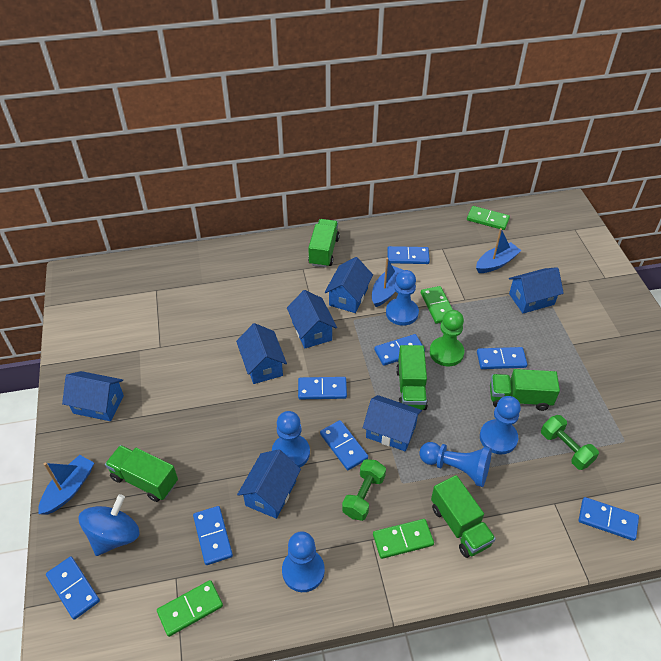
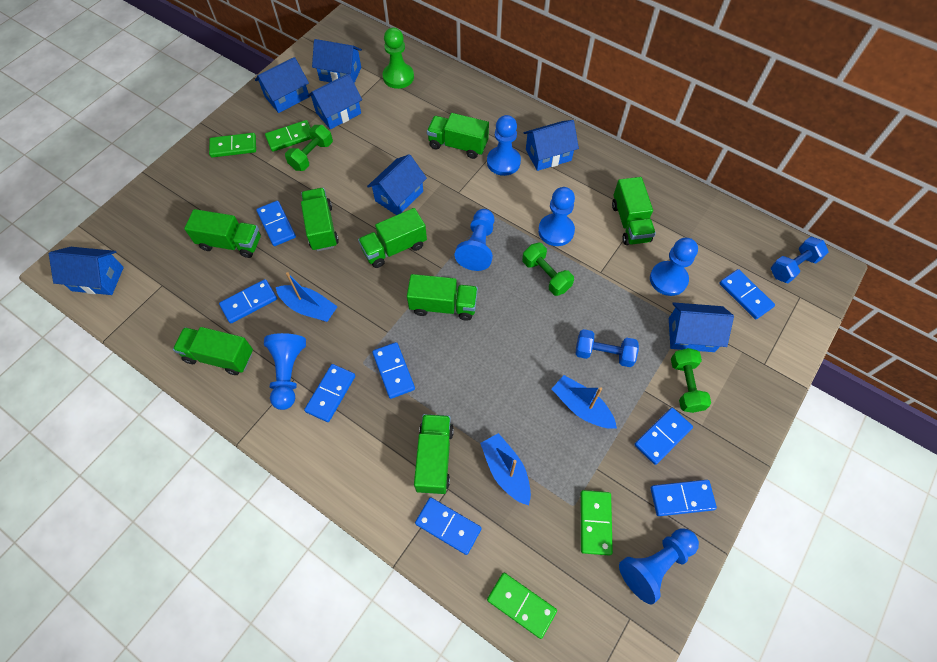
blue dumbbell: 0 -> 2
blue pawn: 5 -> 6
blue spinning top: 1 -> 0
green dumbbell: 2 -> 3
green truck: 5 -> 8

